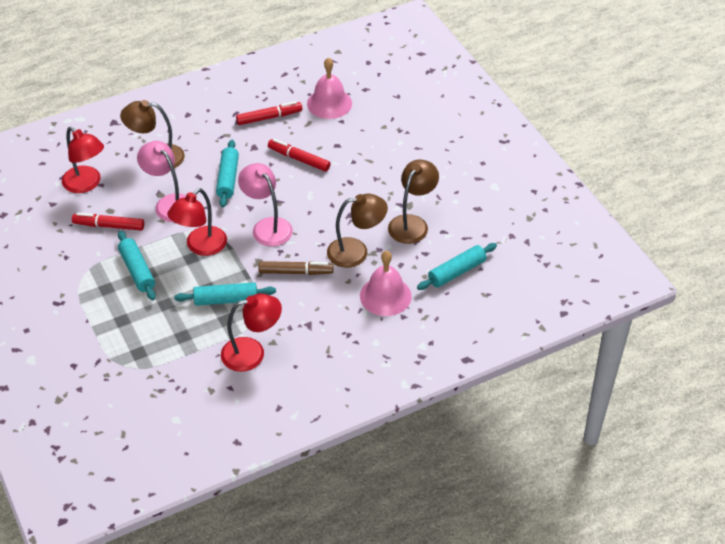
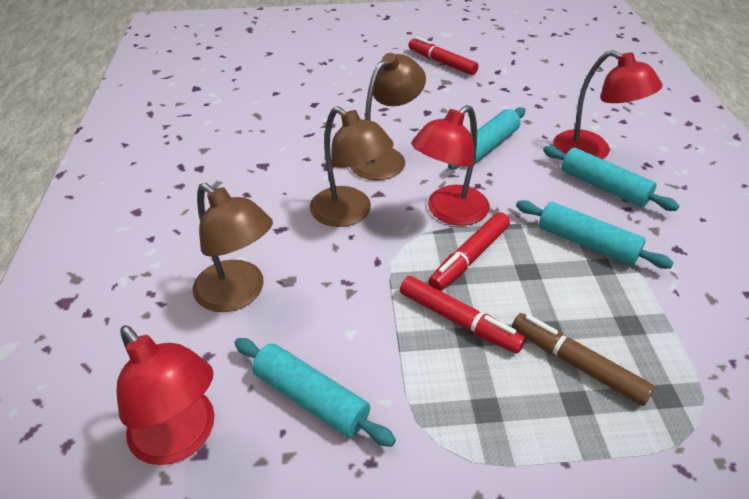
pink bell: 2 -> 0
pink lamp: 2 -> 0

